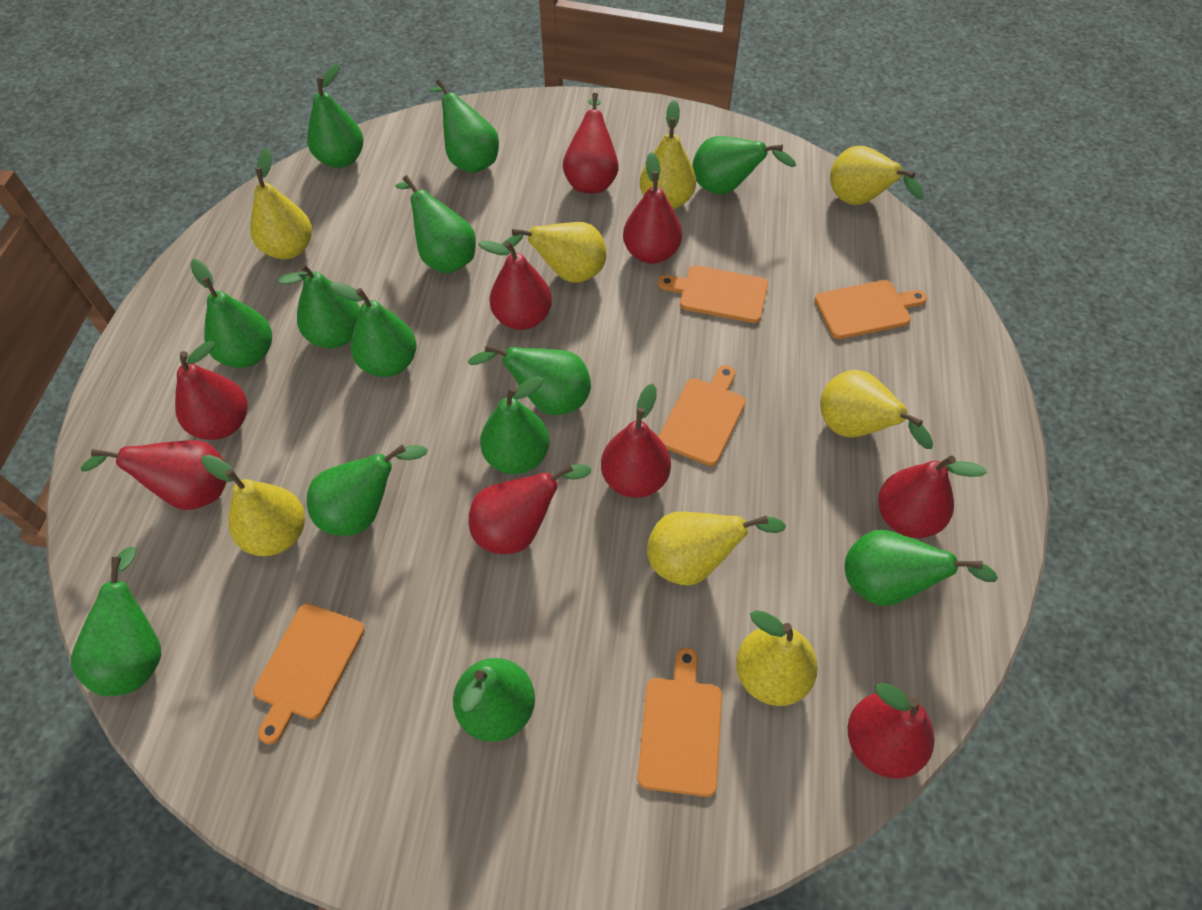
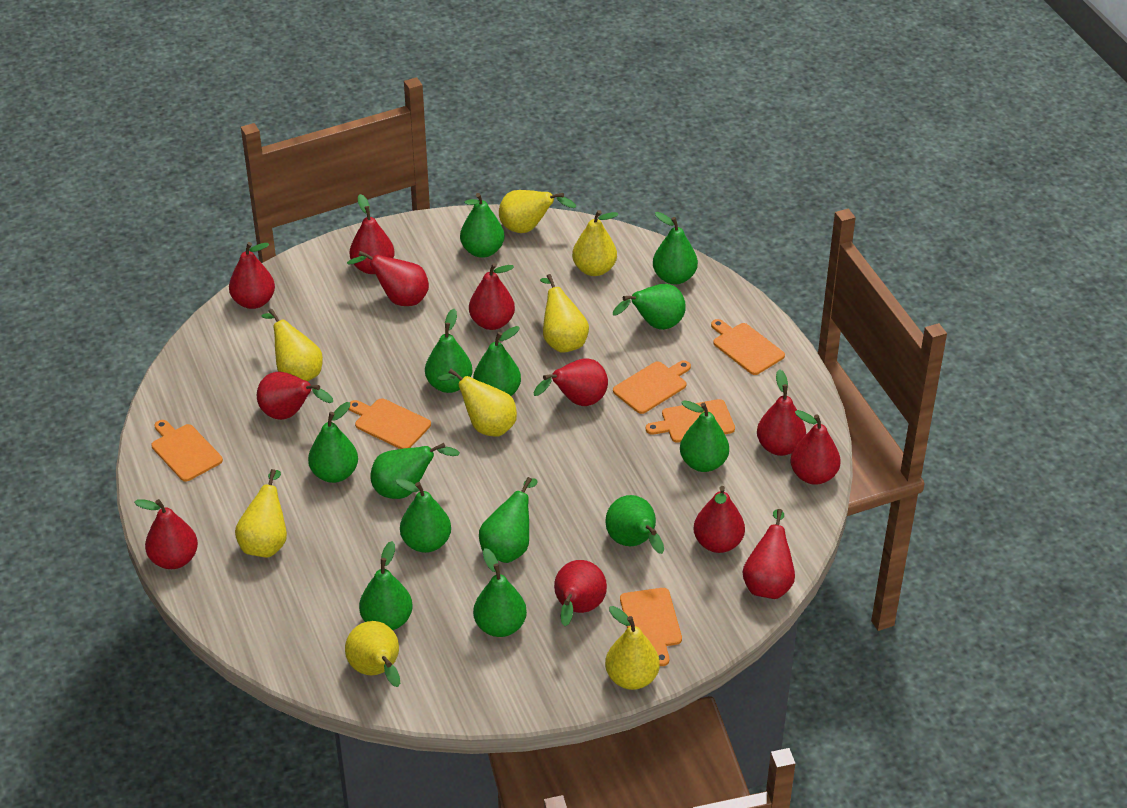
orange cutting board: 5 -> 6
red pear: 9 -> 12

